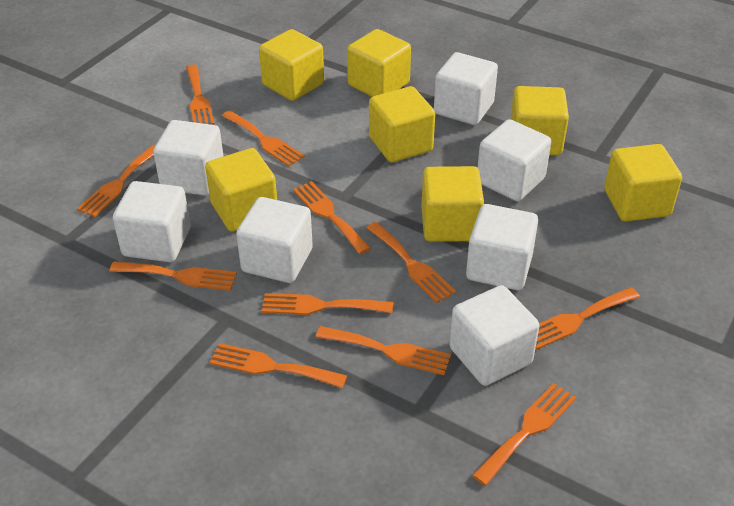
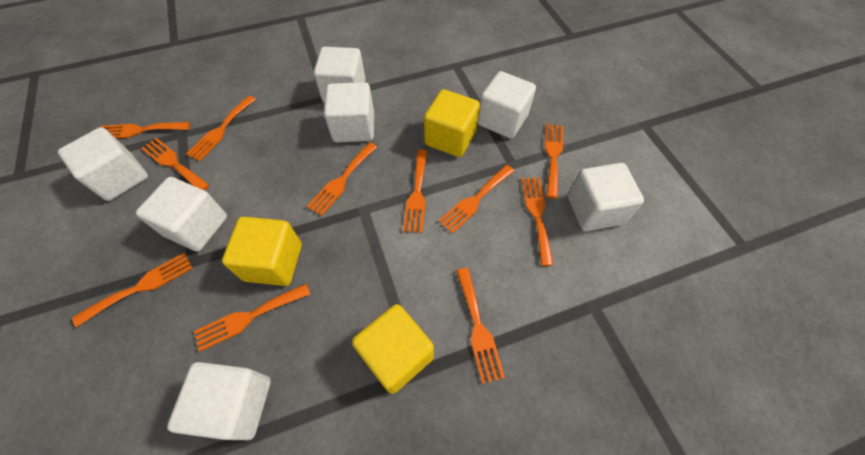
yellow cube: 7 -> 3

